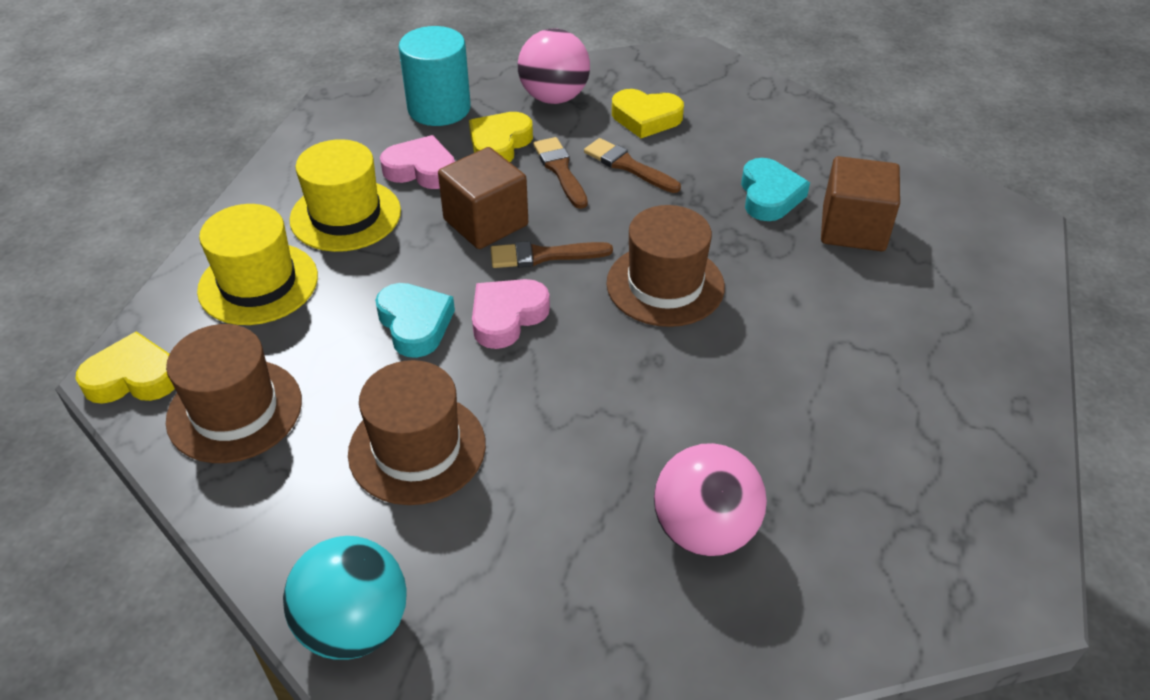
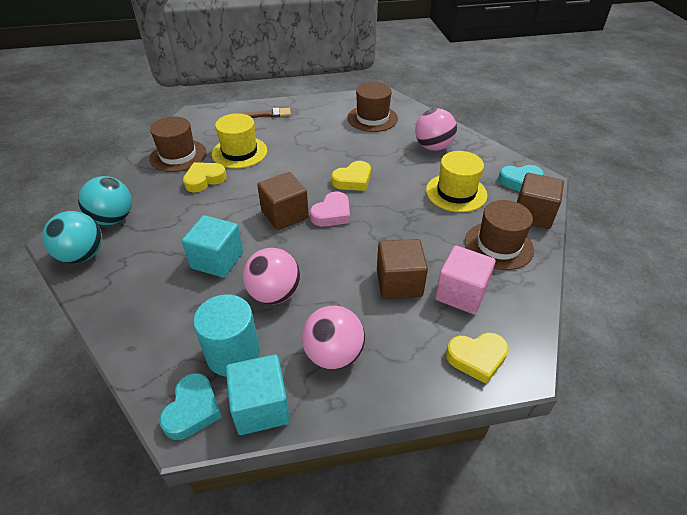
brown brush: 3 -> 1
brown cube: 2 -> 3
pink ball: 2 -> 3
pink cube: 0 -> 1
pink heart: 2 -> 1
turquoise ball: 1 -> 2
turquoise cube: 0 -> 2

